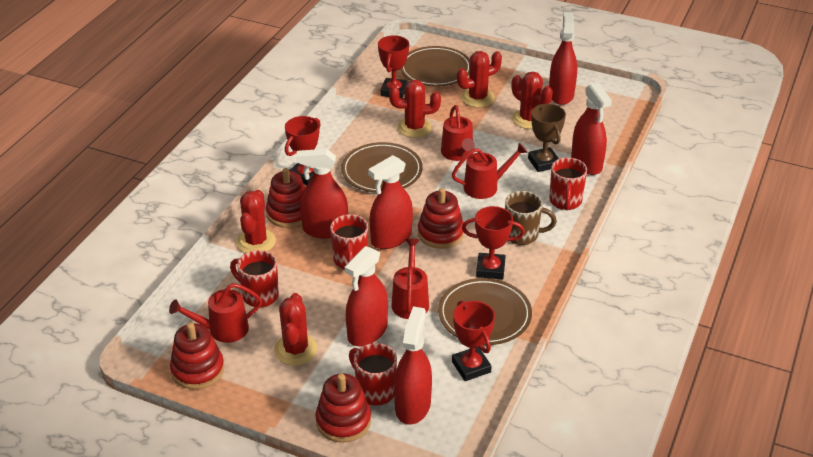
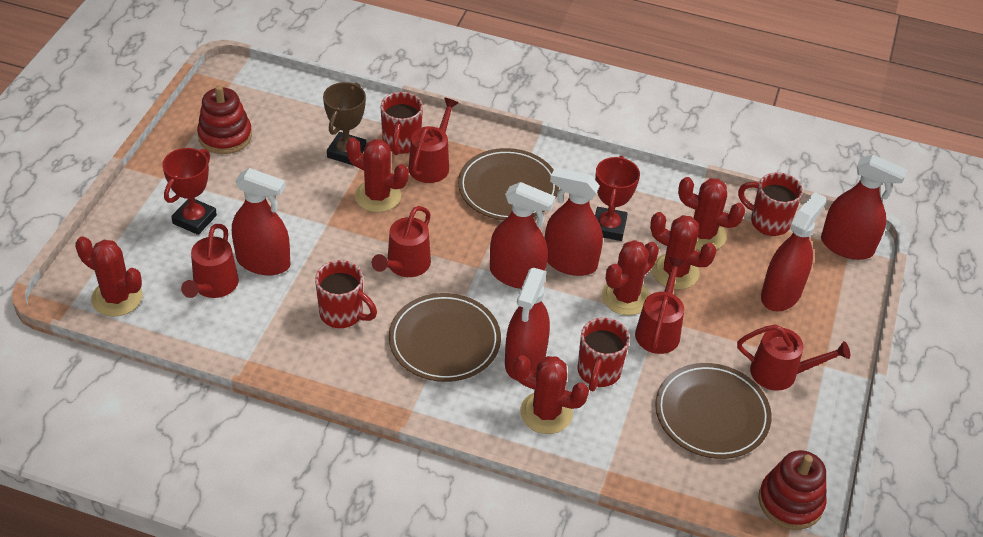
brown mug: 1 -> 0
red cactus: 5 -> 6
red stacking toy: 4 -> 2
red trophy: 4 -> 2
red watering can: 4 -> 5

